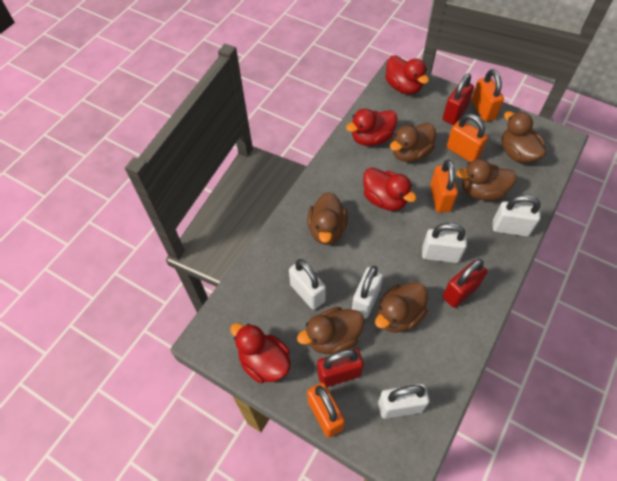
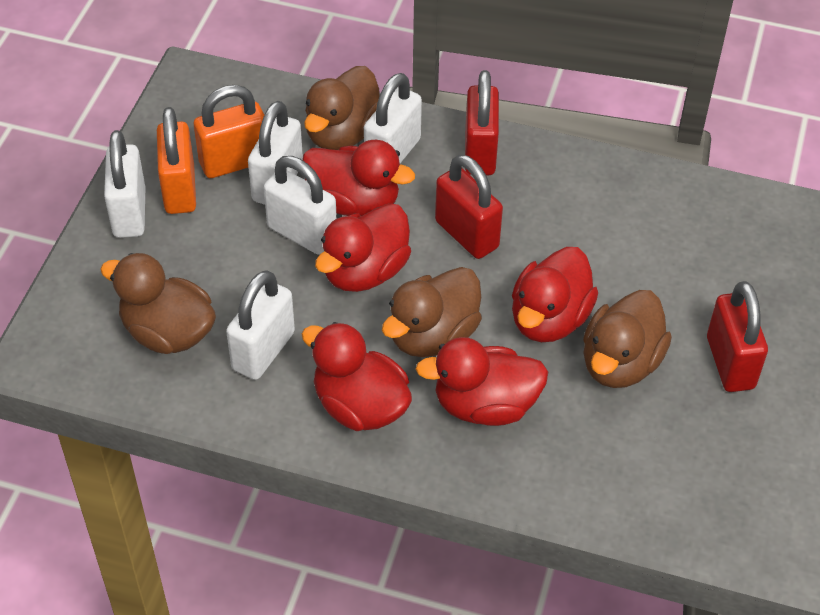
brown duck: 6 -> 4
orange padlock: 4 -> 2
red duck: 4 -> 5

